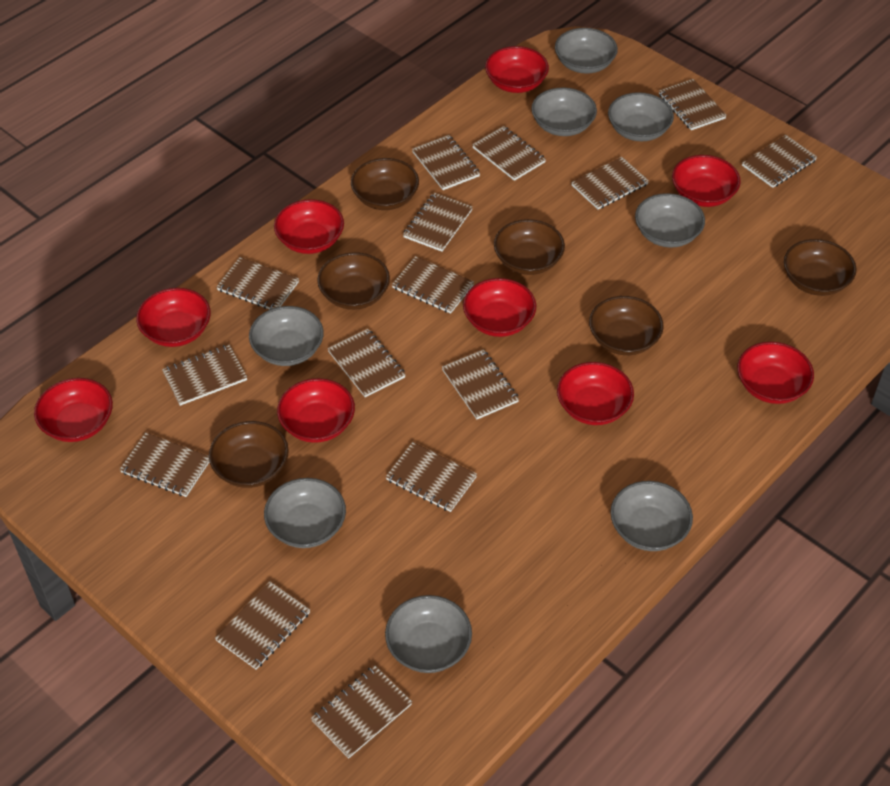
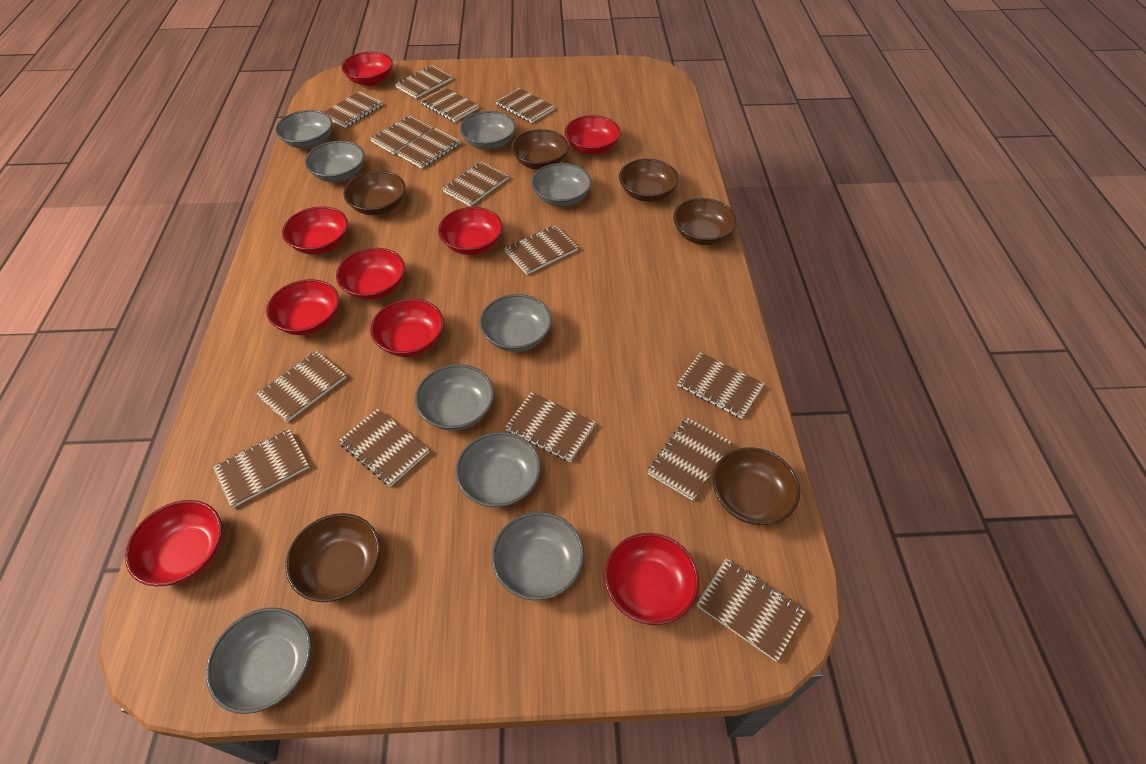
grey bowl: 8 -> 9

